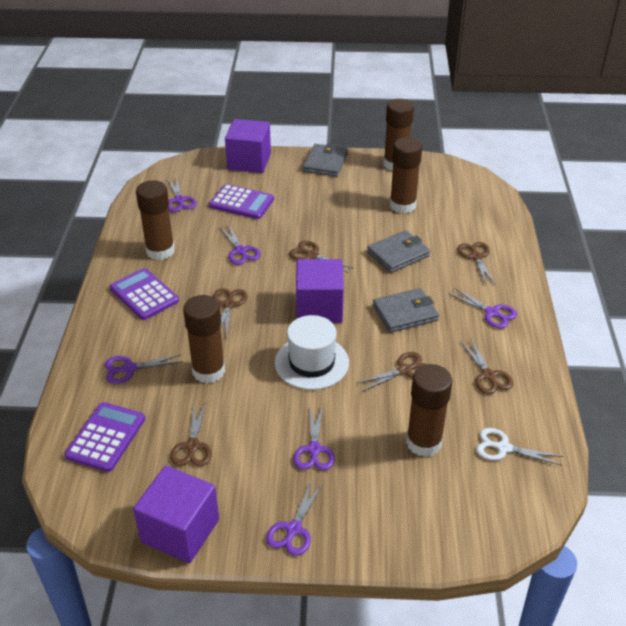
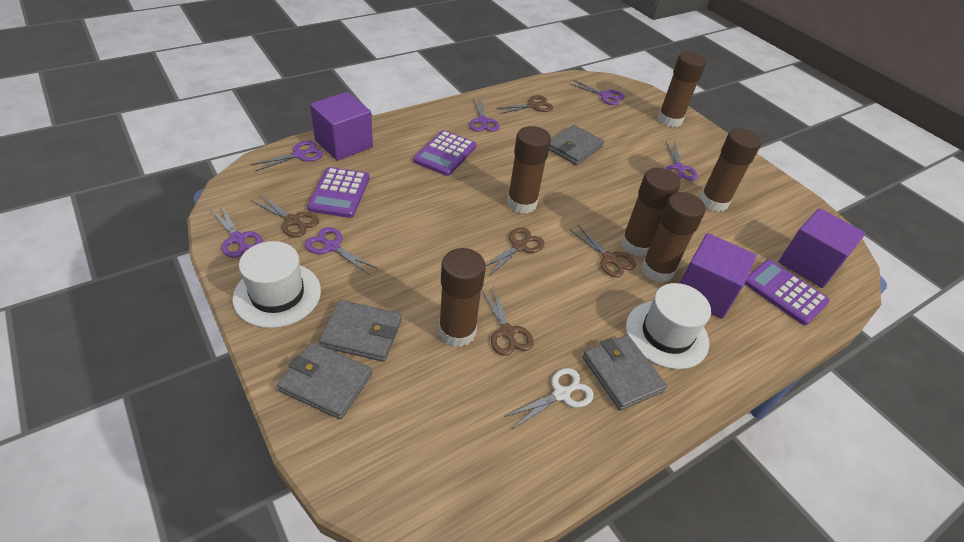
brown glue stick: 5 -> 6
brown scissors: 6 -> 5
grey wallet: 3 -> 4
white hat: 1 -> 2

